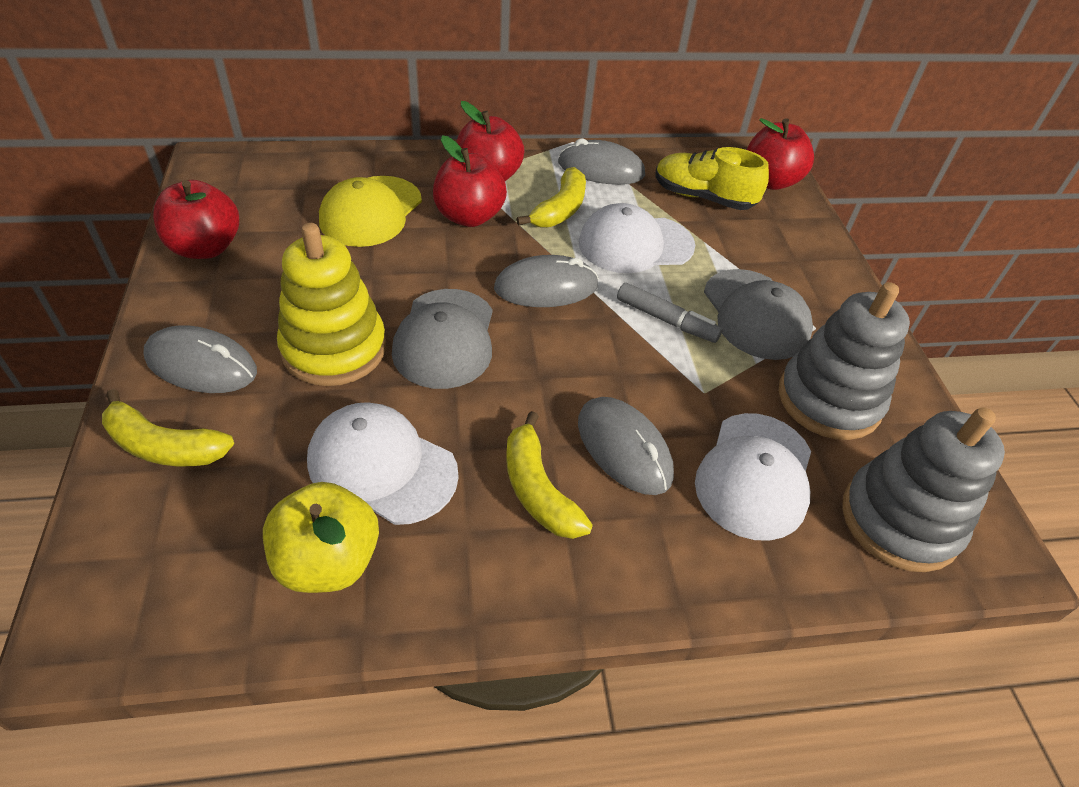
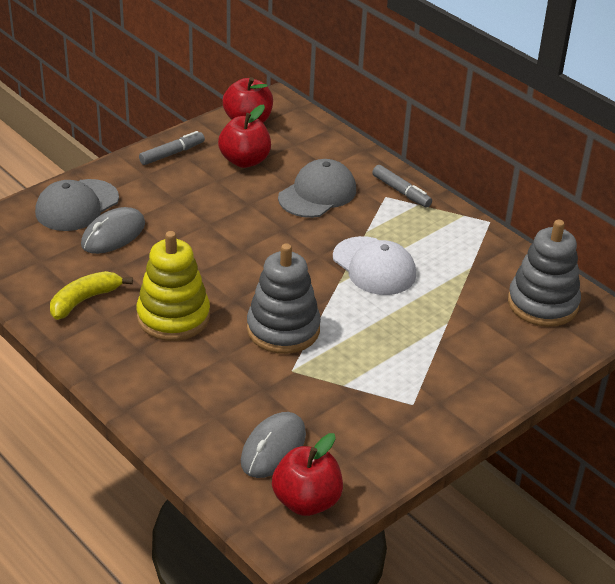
grey marker: 1 -> 2
grey mouse: 4 -> 2
red apple: 4 -> 3
white cap: 3 -> 1
yellow apple: 1 -> 0
yellow banana: 3 -> 1
yellow cap: 1 -> 0
yellow shoe: 1 -> 0

